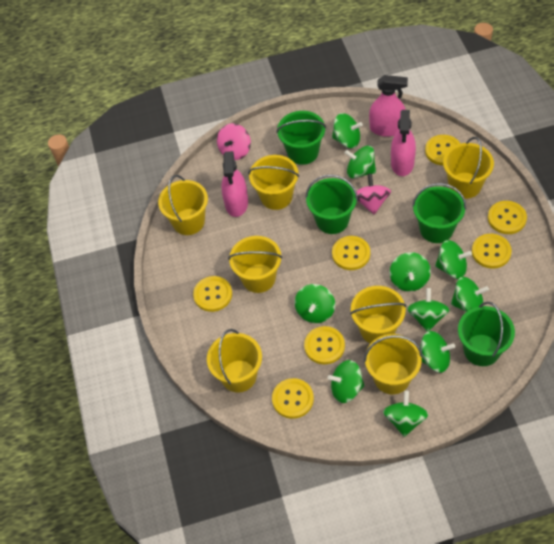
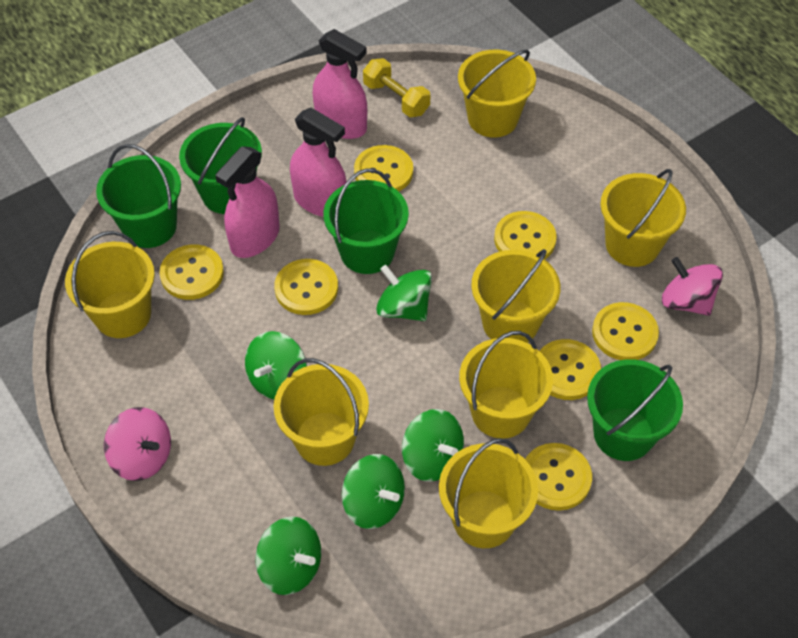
green spinning top: 10 -> 5
yellow dumbbell: 0 -> 1

